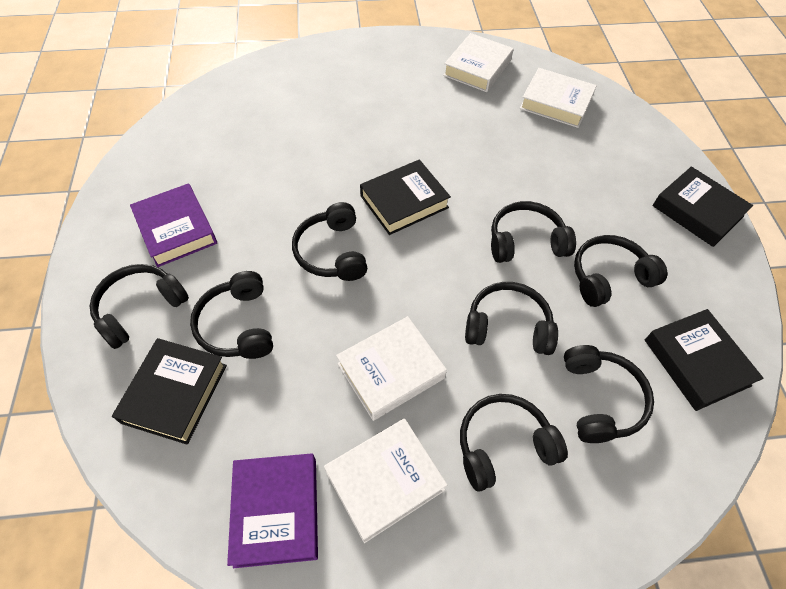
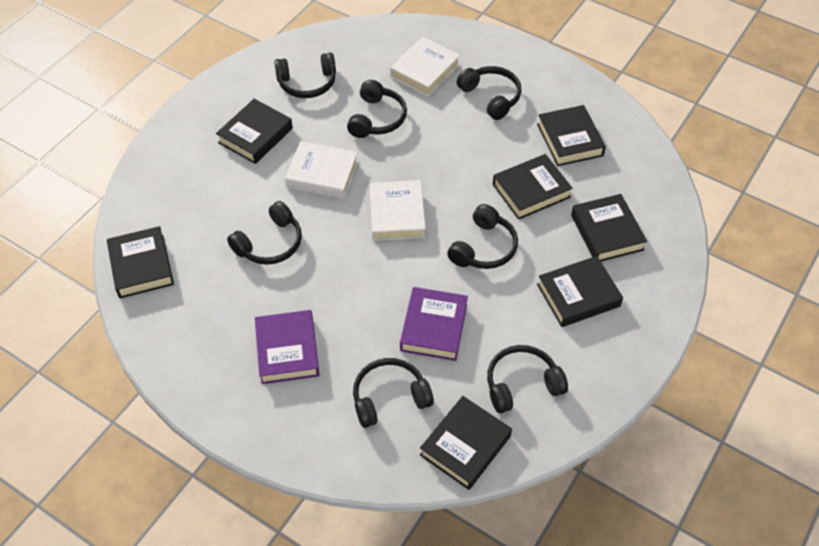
black book: 4 -> 7
black headphones: 8 -> 7
white book: 4 -> 3

